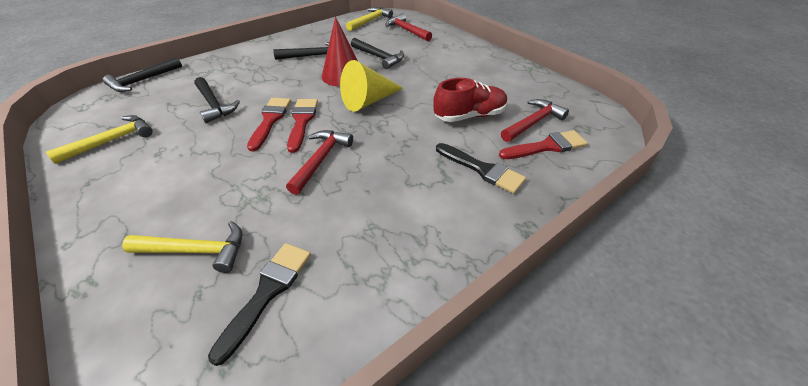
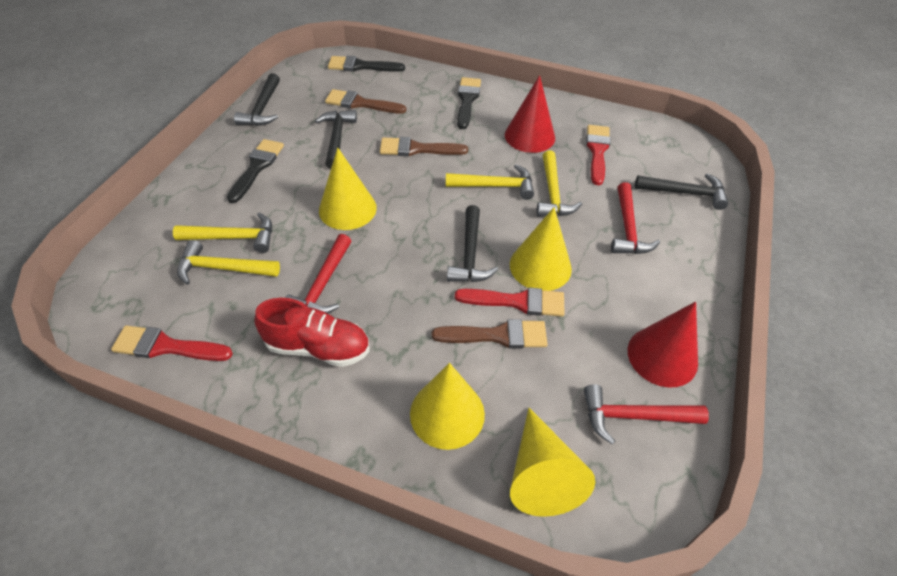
black brush: 2 -> 3
brown brush: 0 -> 3
red cone: 1 -> 2
yellow cone: 1 -> 4
yellow hammer: 3 -> 4

